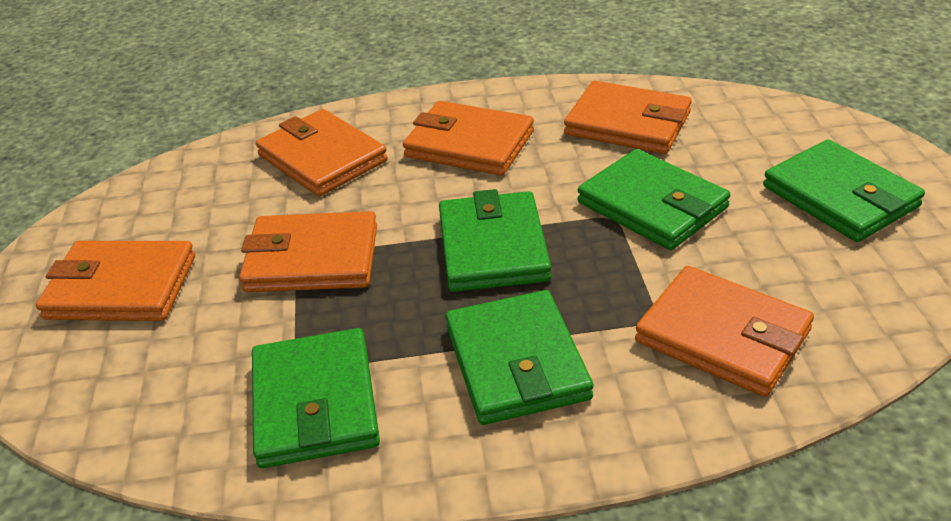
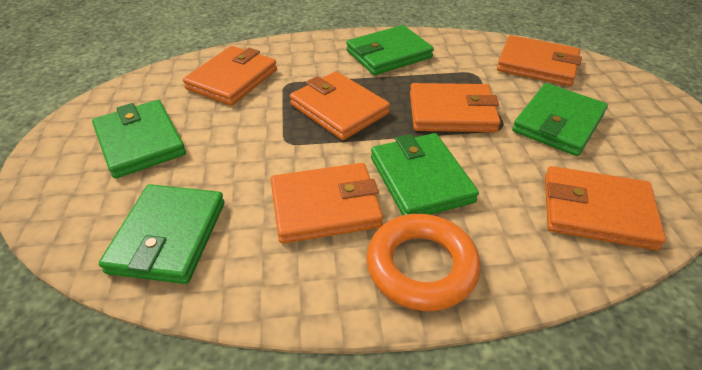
orange ring: 0 -> 1

